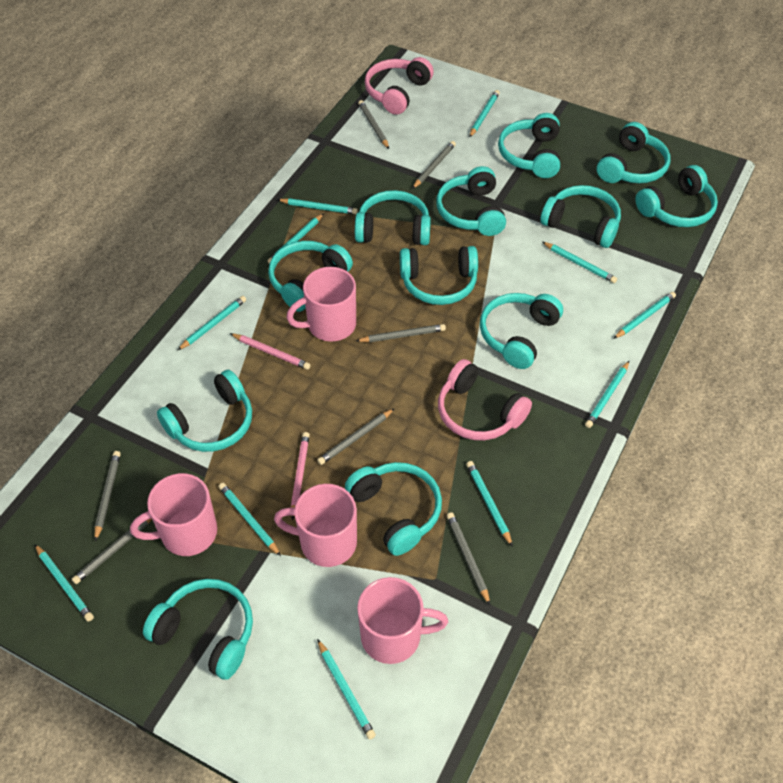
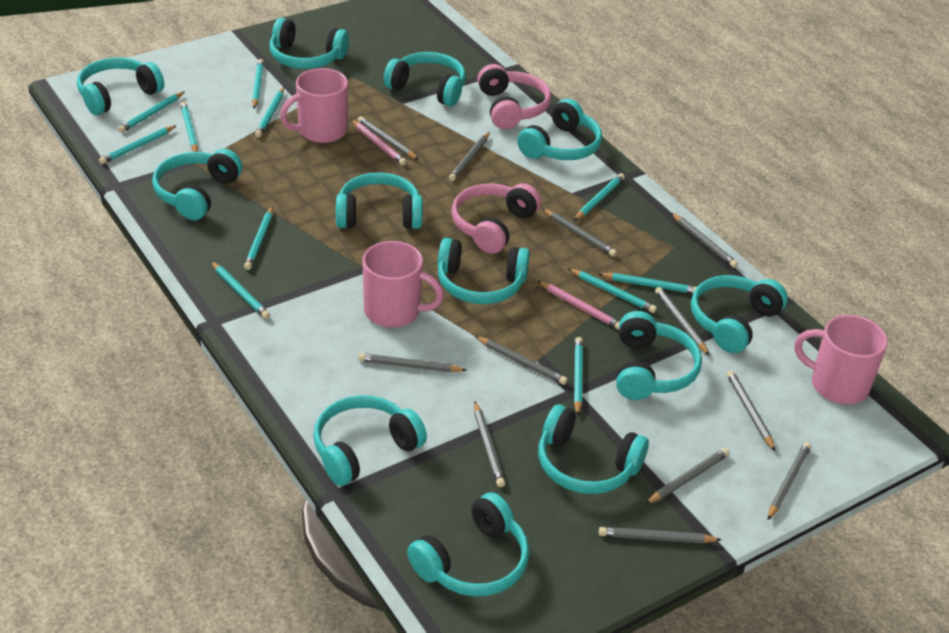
grey pencil: 7 -> 12
pink mug: 4 -> 3

